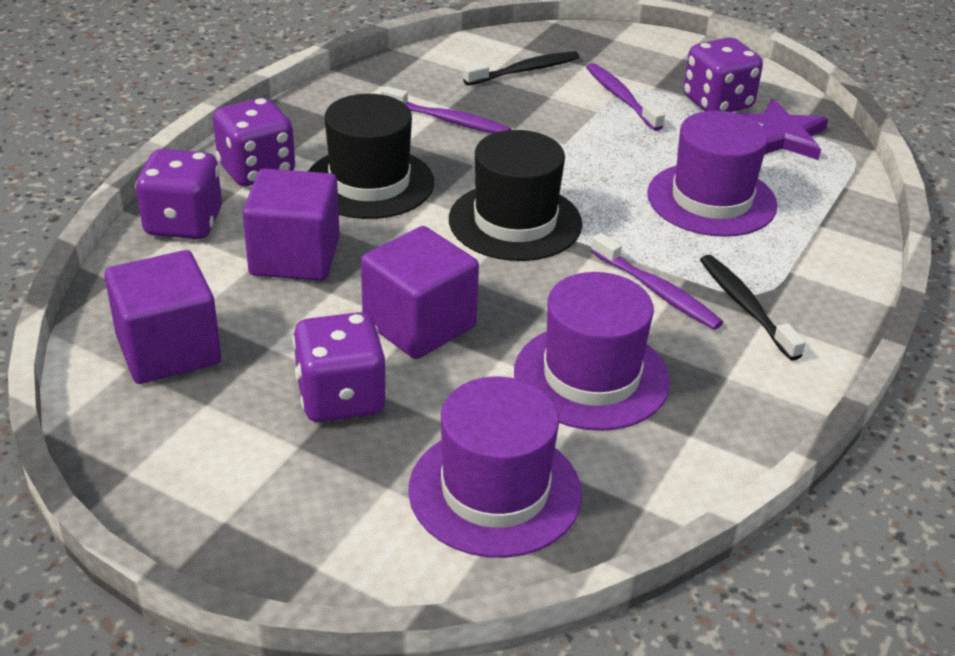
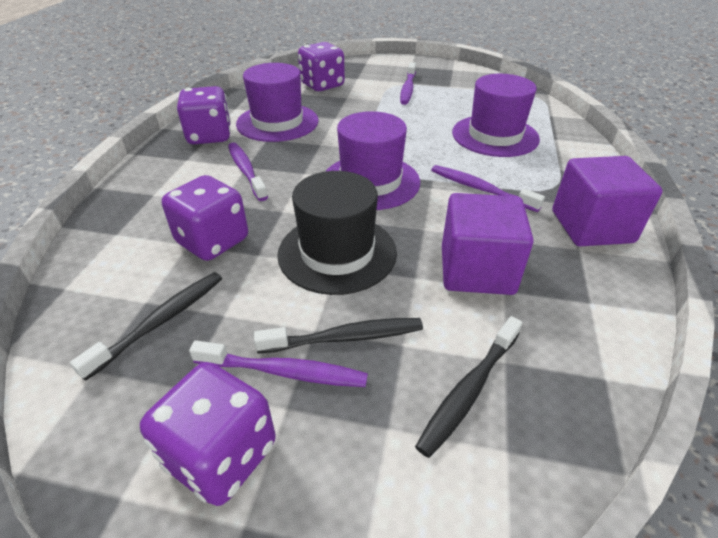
black hat: 2 -> 1
black toothbrush: 2 -> 3
purple cube: 3 -> 2
purple star: 1 -> 0
purple toothbrush: 3 -> 4

